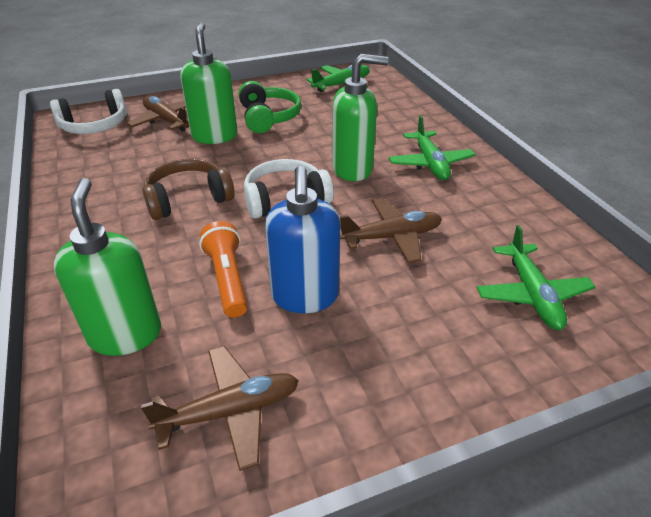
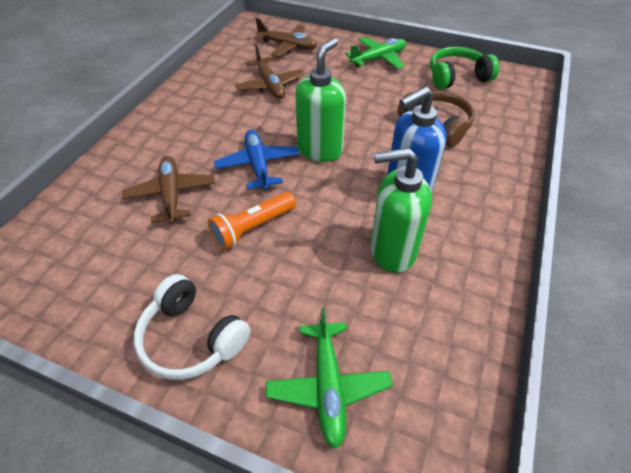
blue plane: 0 -> 1
green plane: 3 -> 2
green soap dispenser: 3 -> 2
white headphones: 2 -> 1

